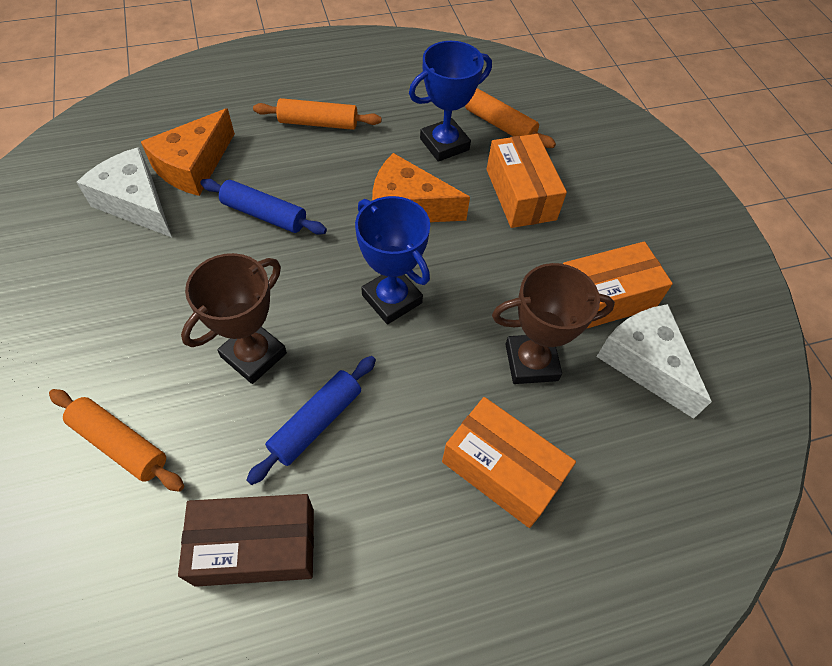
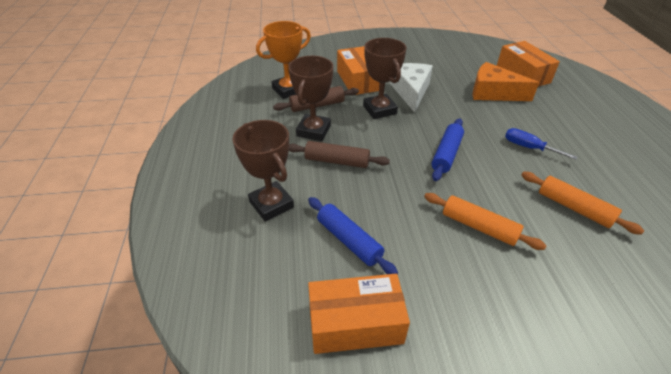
blue screwdriver: 0 -> 1
blue trophy: 2 -> 0
brown box: 1 -> 0
brown rolling pin: 0 -> 2
brown trophy: 2 -> 3
orange cheese: 2 -> 1
orange rolling pin: 3 -> 2
orange trophy: 0 -> 1
white cheese: 2 -> 1

